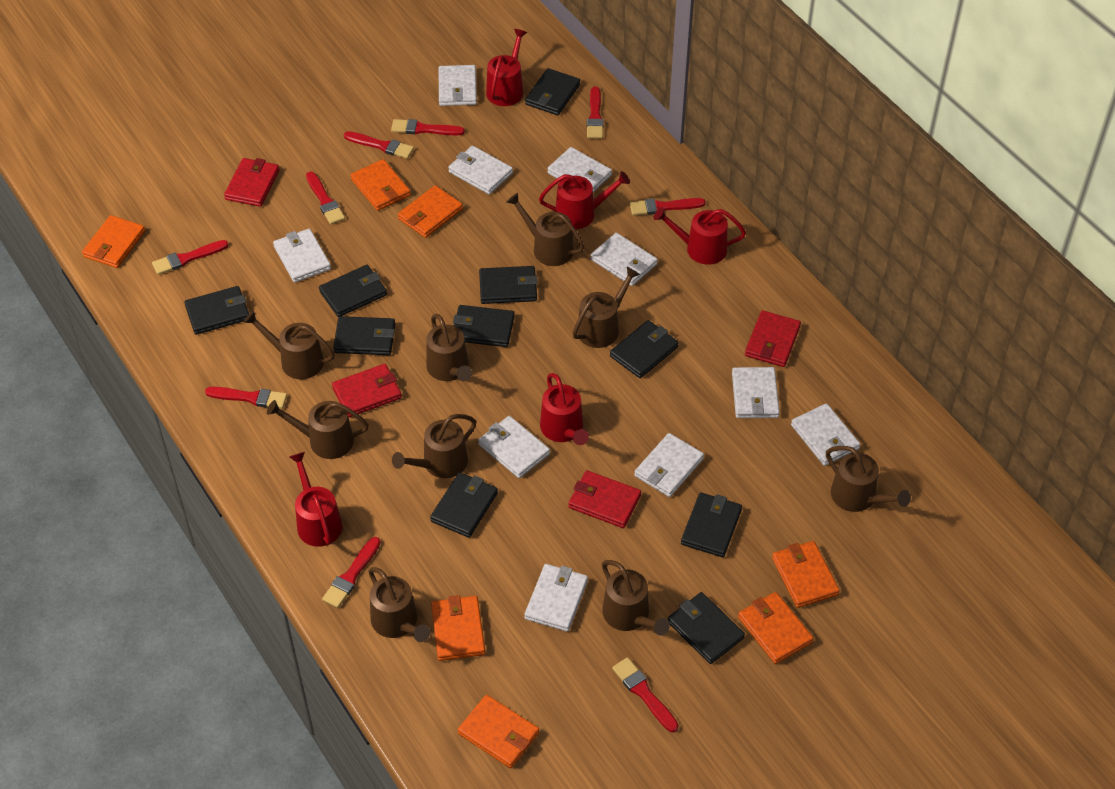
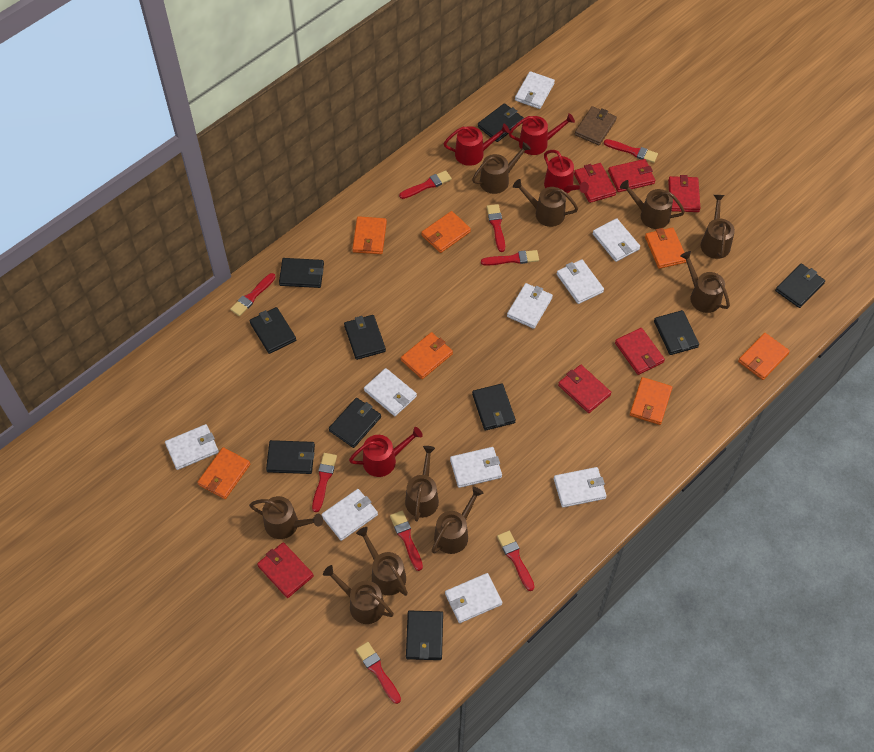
brown wallet: 0 -> 1
brown watering can: 9 -> 10
red wallet: 4 -> 6
red watering can: 5 -> 4

